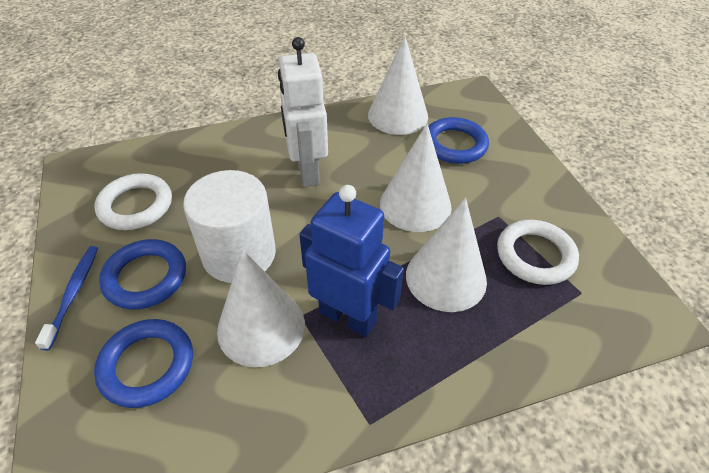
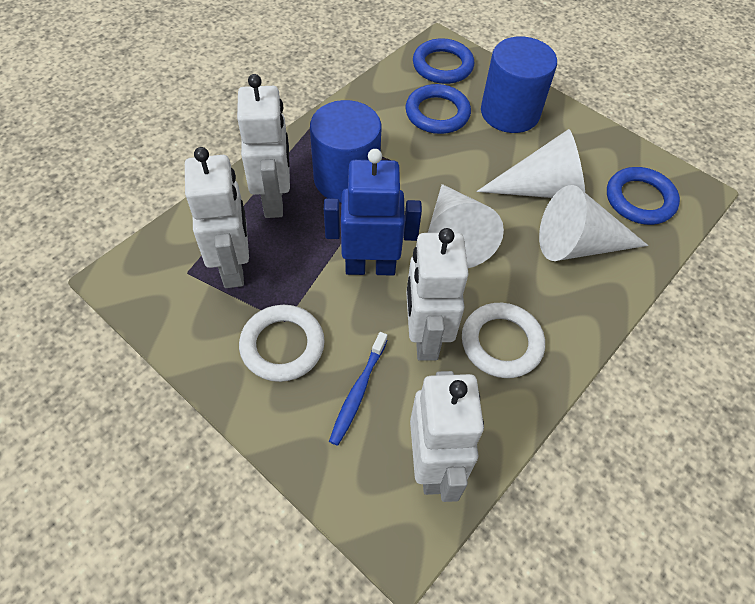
blue cylinder: 0 -> 2
white cone: 4 -> 3
white cylinder: 1 -> 0
white robot: 1 -> 4

